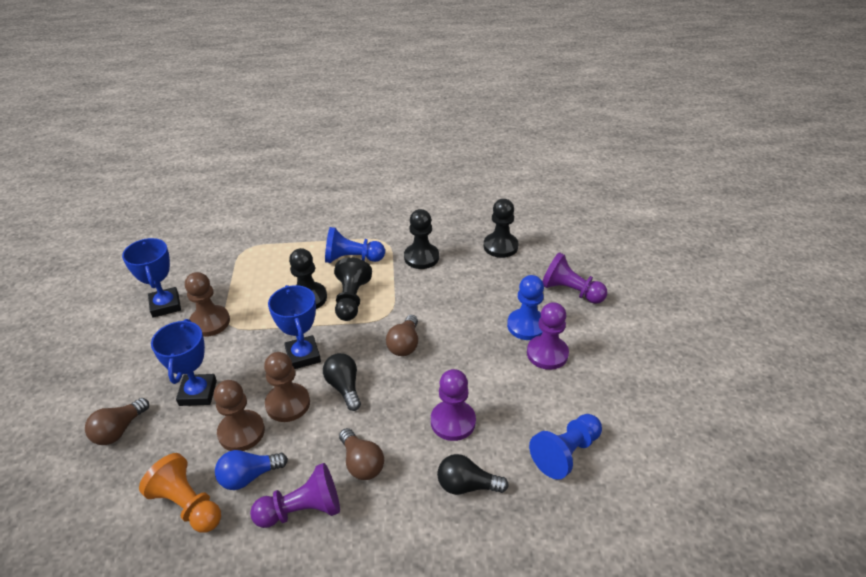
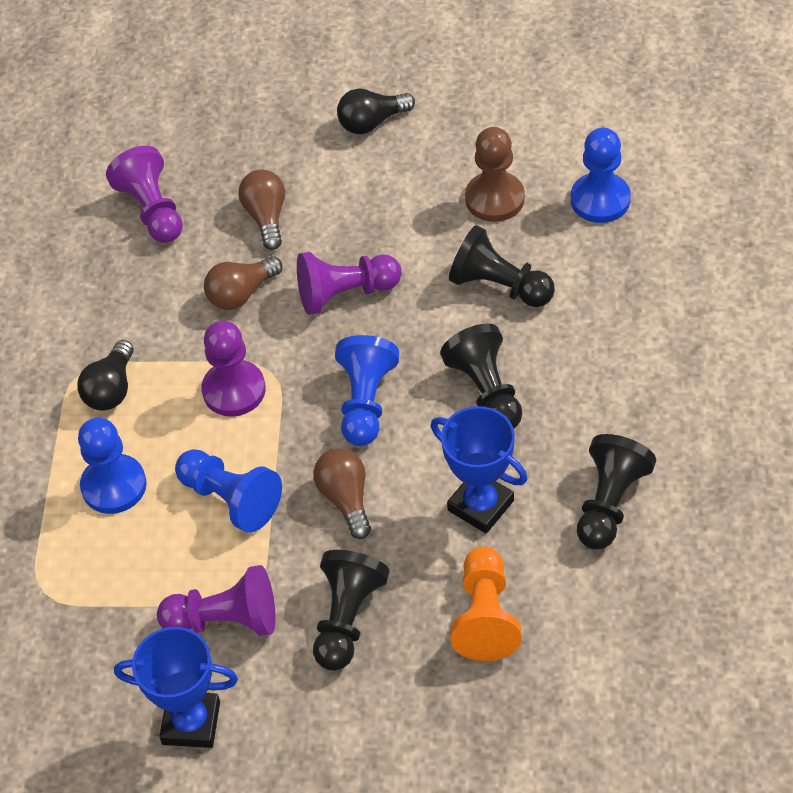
blue light bulb: 1 -> 0
blue pawn: 3 -> 4
blue trophy: 3 -> 2
brown pawn: 3 -> 1

